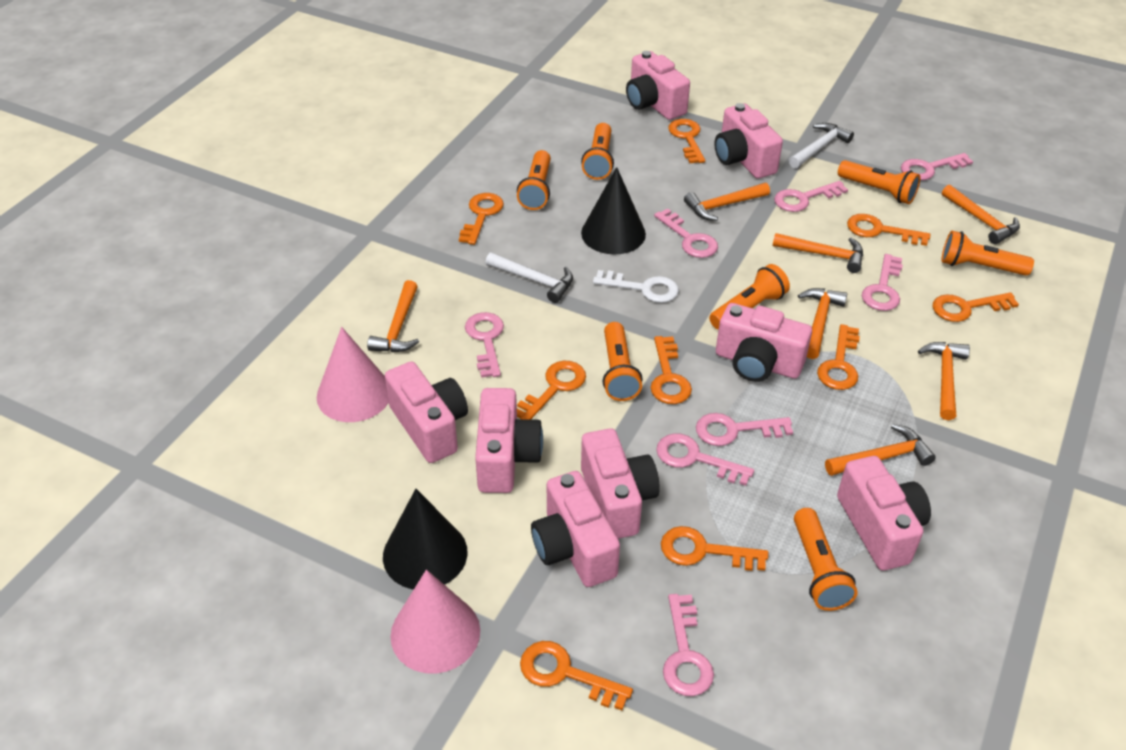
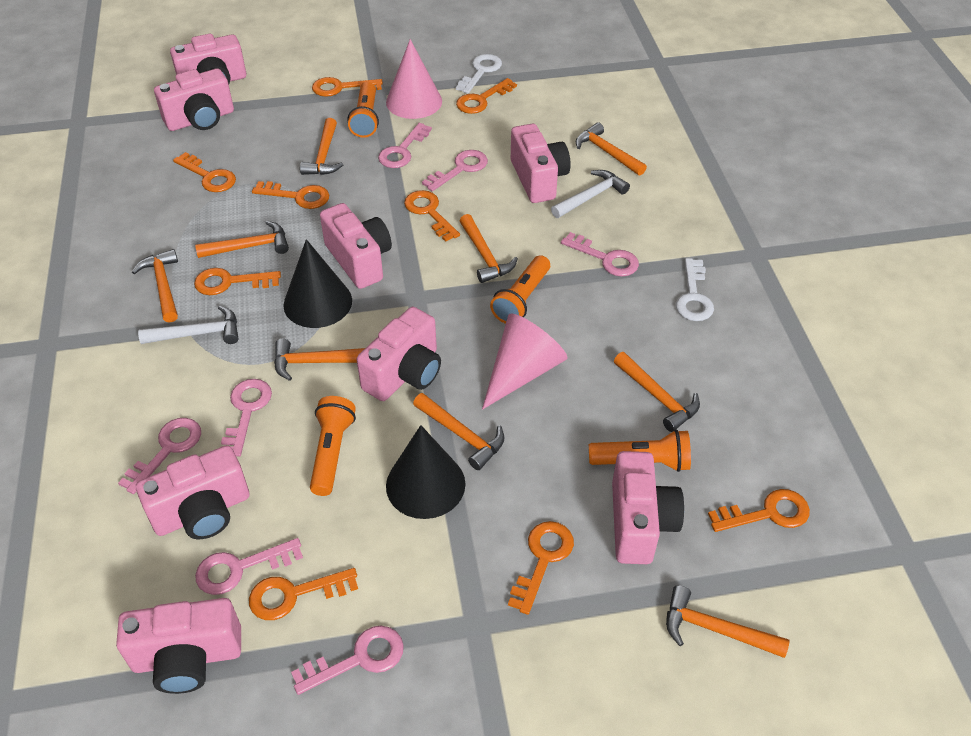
orange flashlight: 7 -> 4
orange hammer: 7 -> 9
pink key: 8 -> 7
white key: 1 -> 2

